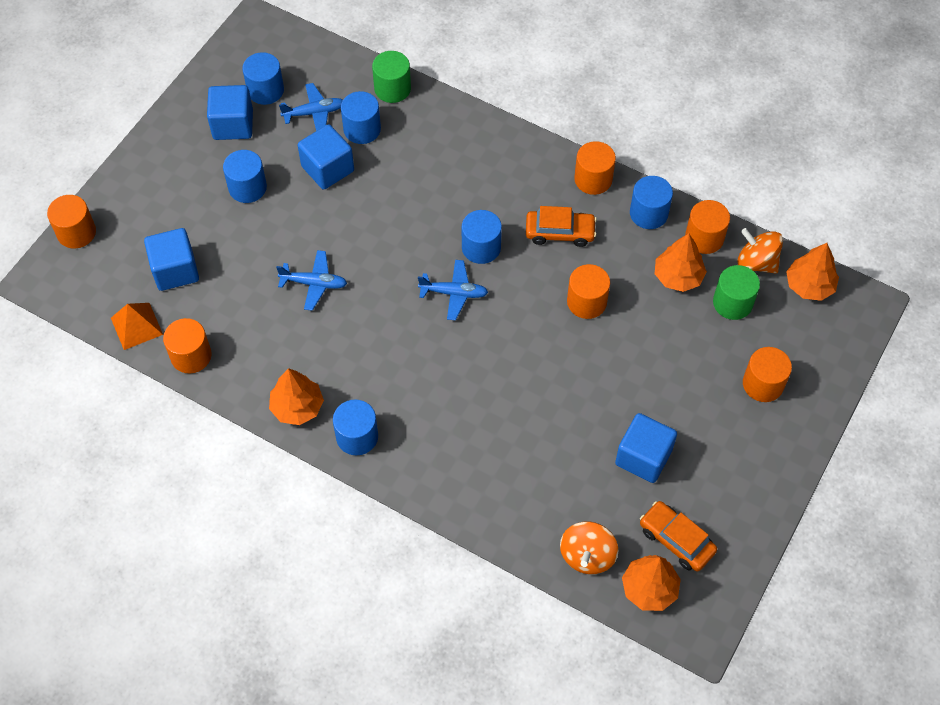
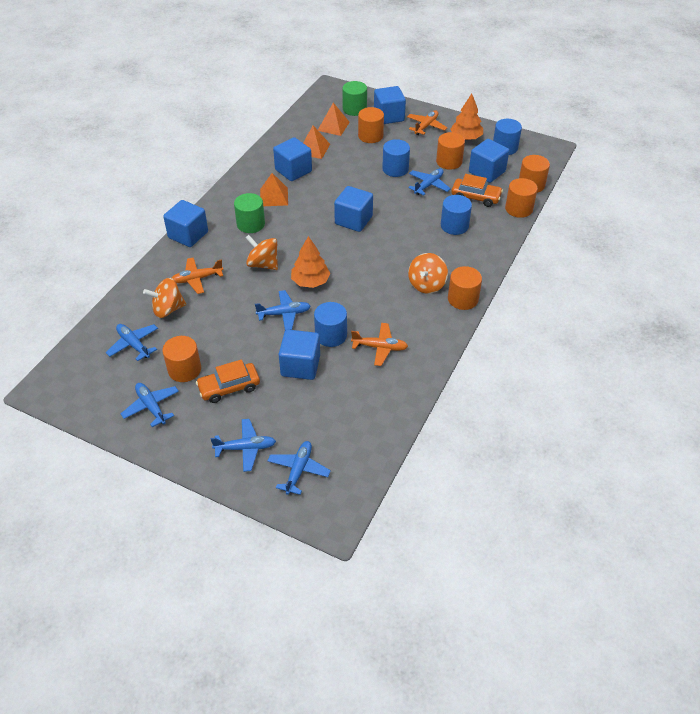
blue cube: 4 -> 6
blue cylinder: 6 -> 4
blue plane: 3 -> 6
orange plane: 0 -> 3
orange pyramid: 1 -> 3
orange spinning top: 2 -> 3
orange tree: 4 -> 2

